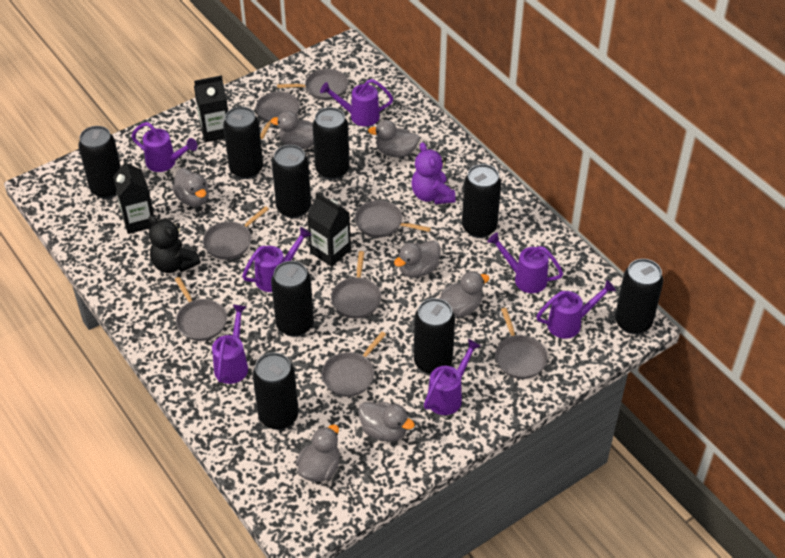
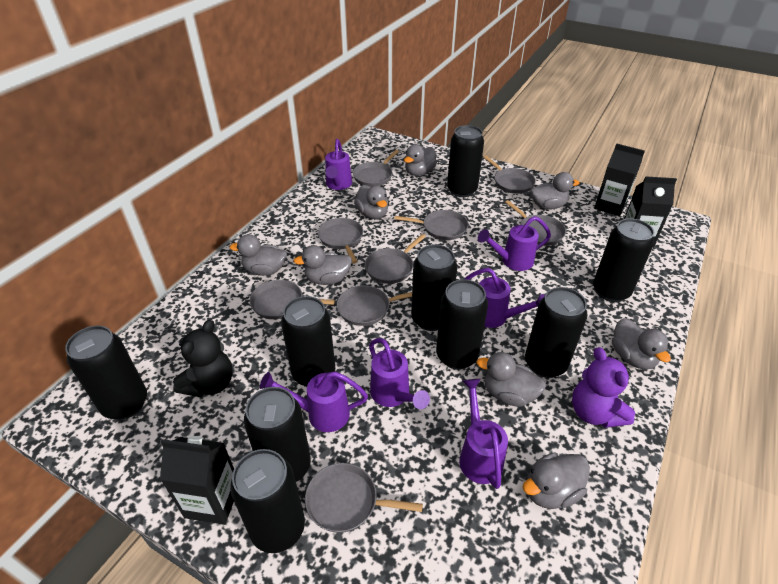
grey duck: 7 -> 8
grey pan: 8 -> 9
purple watering can: 7 -> 6

